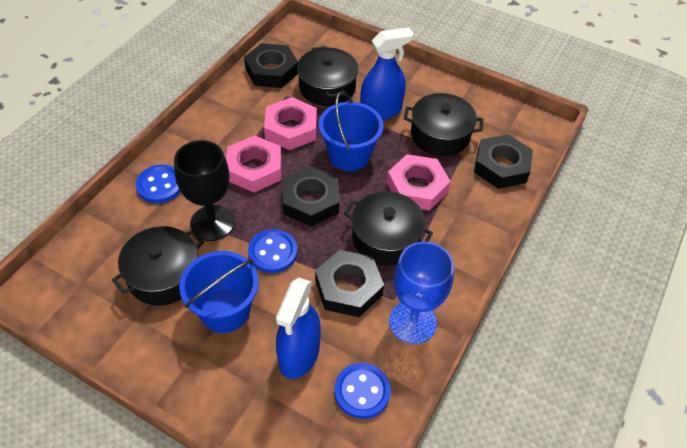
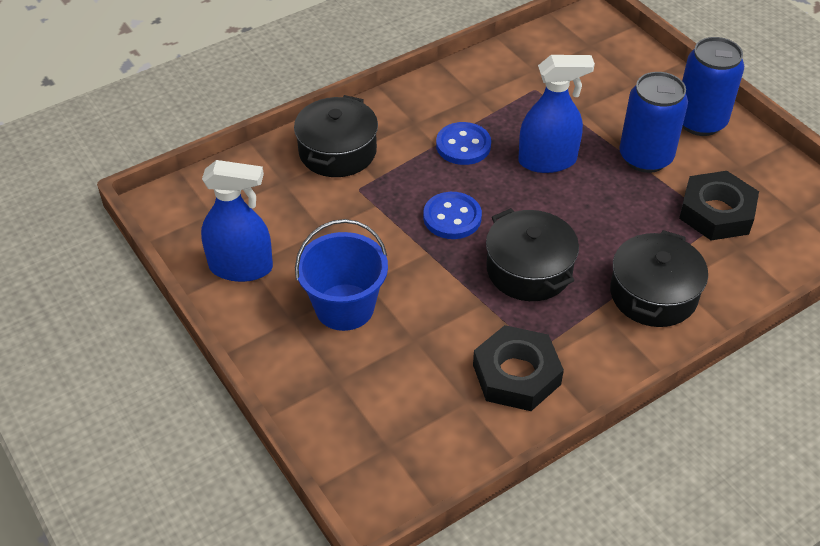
black goblet: 1 -> 0
black nut: 4 -> 2
black pot: 4 -> 3
blue bucket: 2 -> 1
blue button: 3 -> 2
blue can: 0 -> 2
blue goblet: 1 -> 0
pink nut: 3 -> 0

